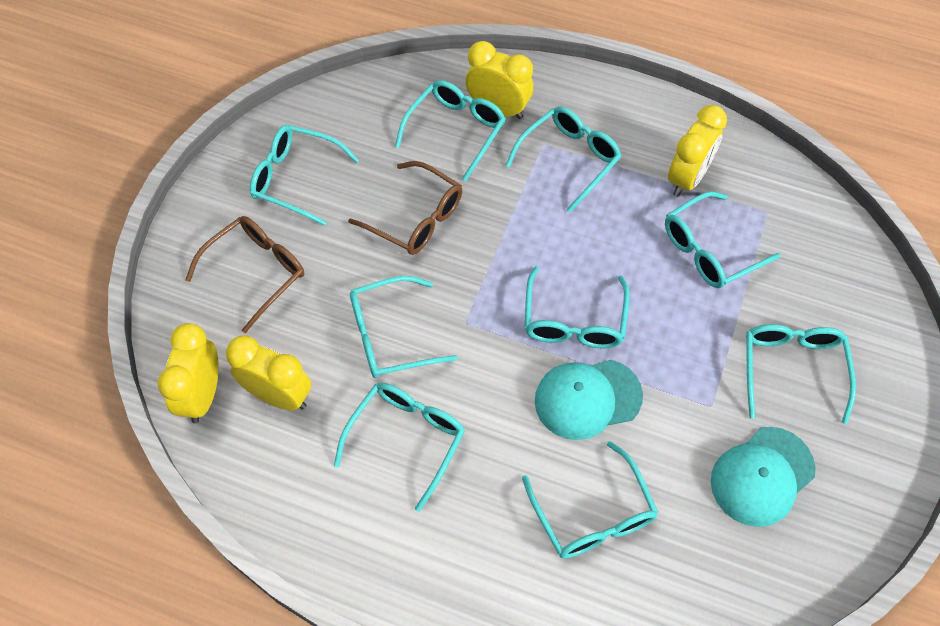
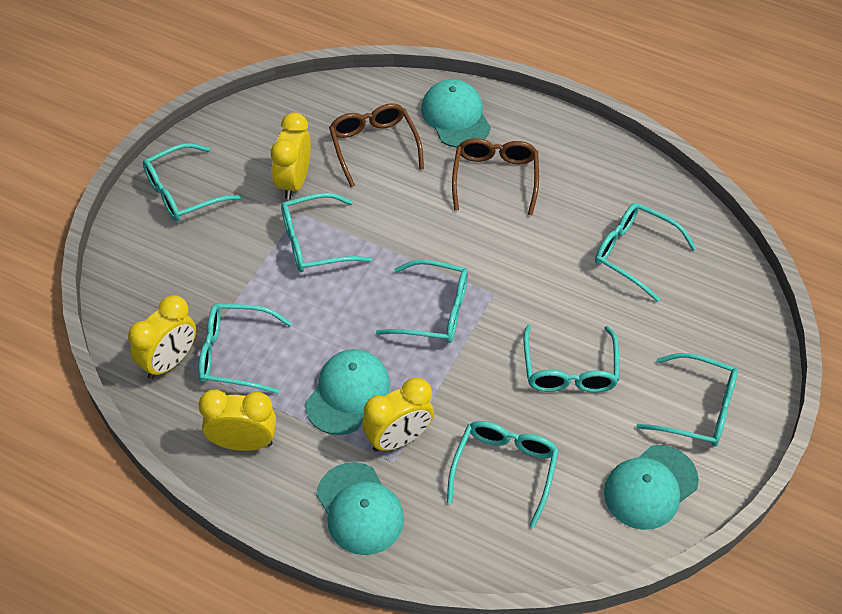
turquoise cap: 2 -> 4
turquoise glasses: 9 -> 8

